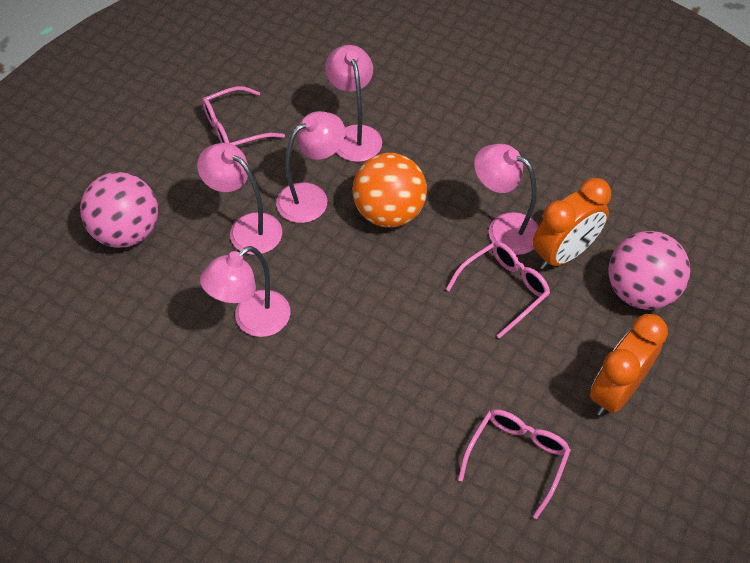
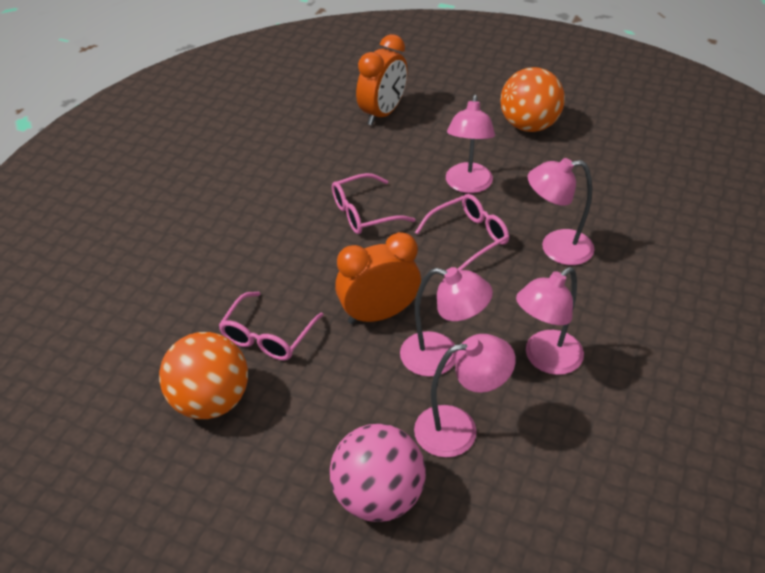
orange ball: 1 -> 2
pink ball: 2 -> 1

